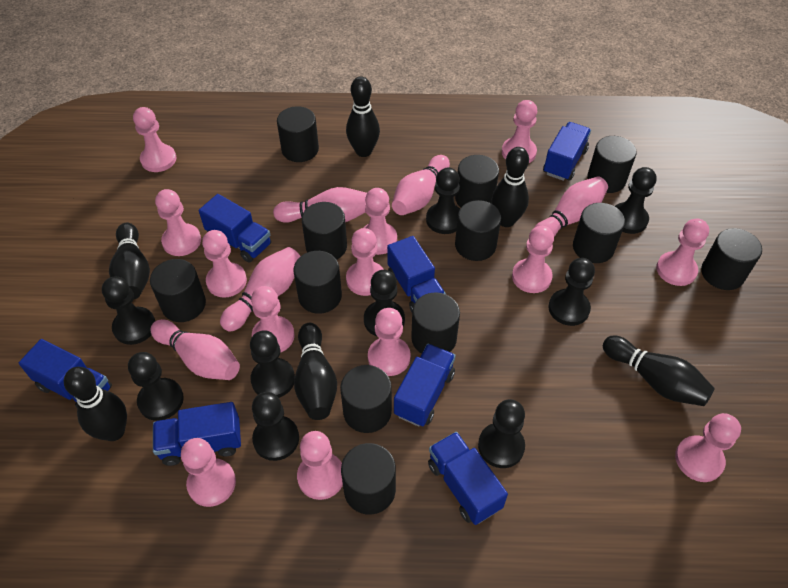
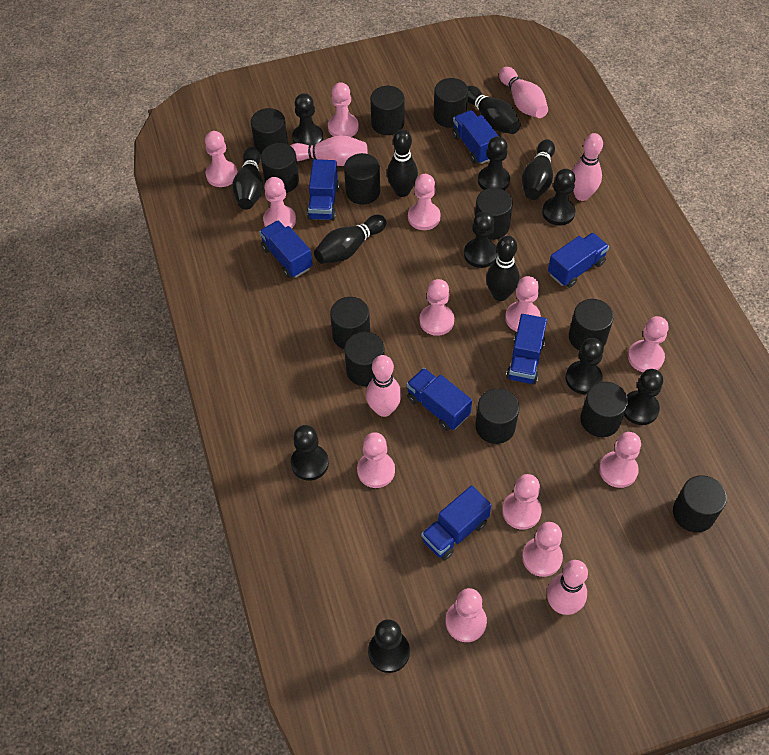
black pawn: 9 -> 8
pink pawn: 13 -> 12

